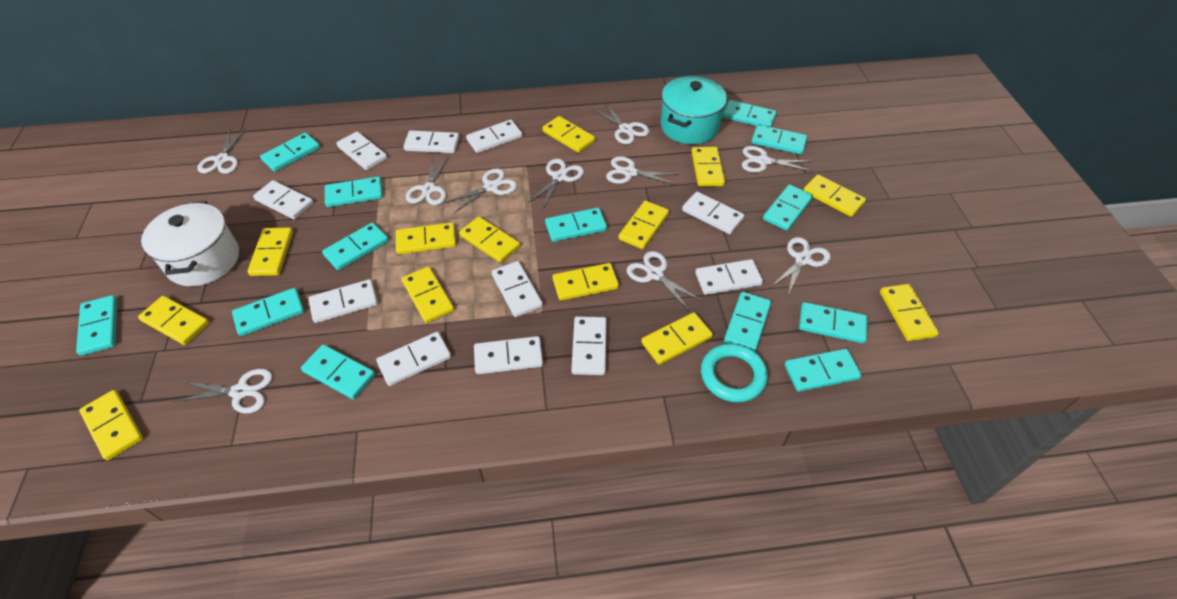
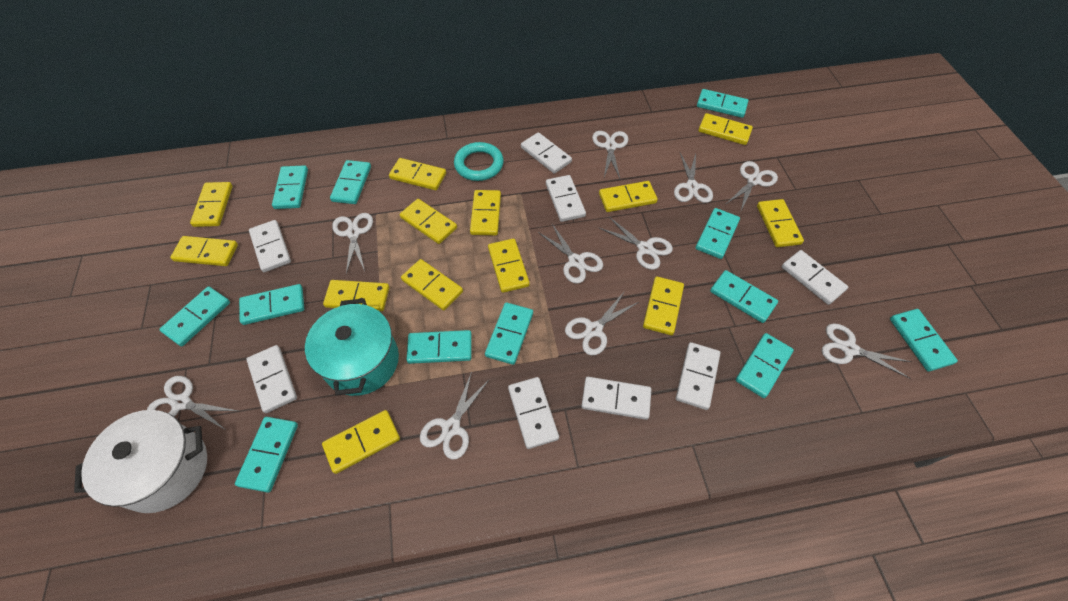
turquoise domino: 13 -> 12
white domino: 11 -> 8

